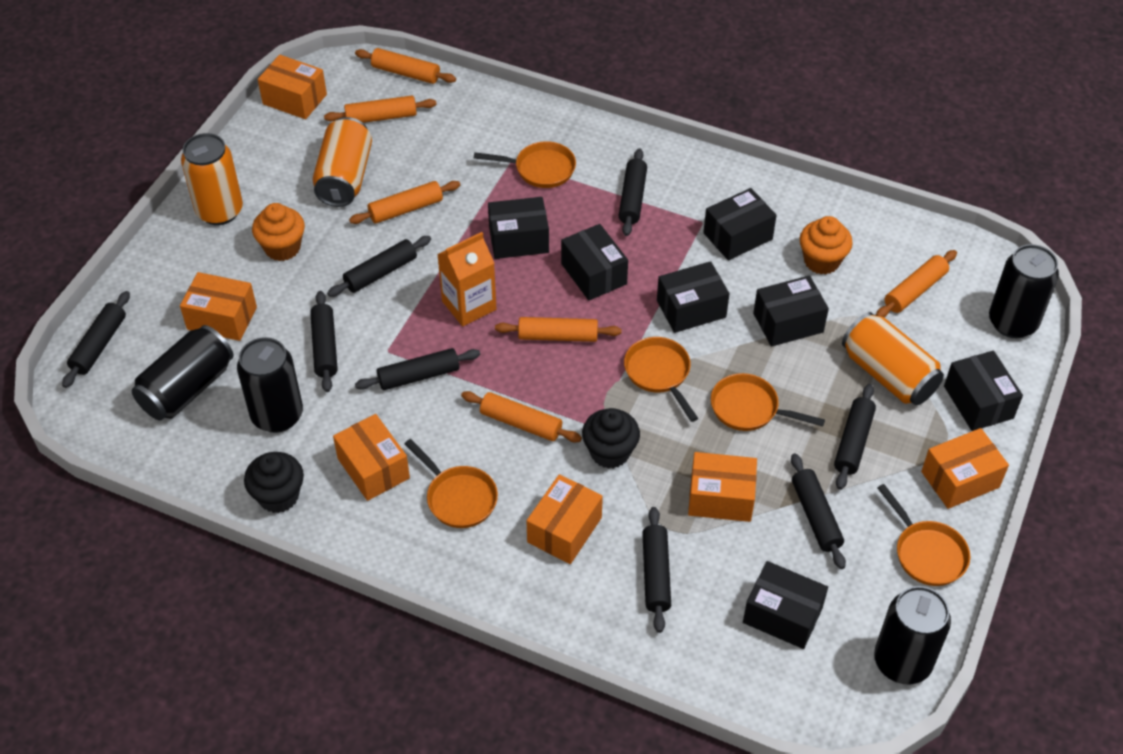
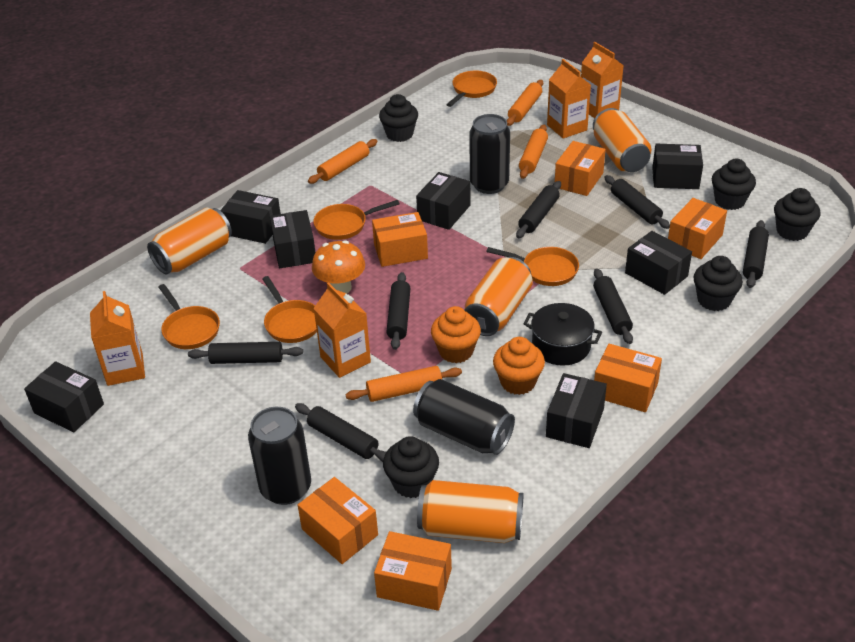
black can: 4 -> 3
black cupcake: 2 -> 5
black pot: 0 -> 1
black rolling pin: 8 -> 7
orange can: 3 -> 4
orange carton: 1 -> 4
orange mushroom: 0 -> 1
orange rolling pin: 6 -> 4

